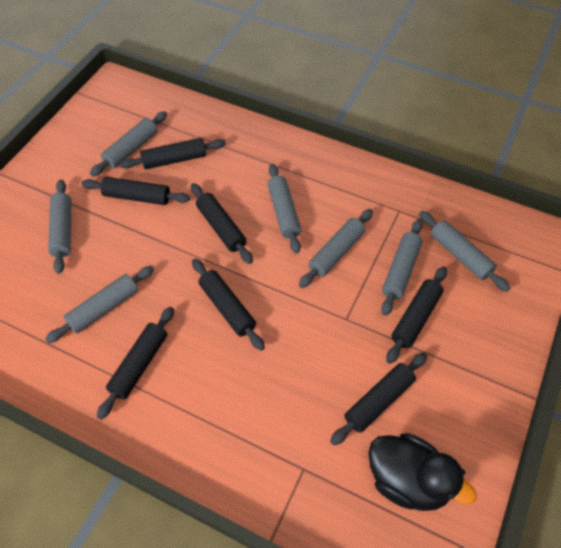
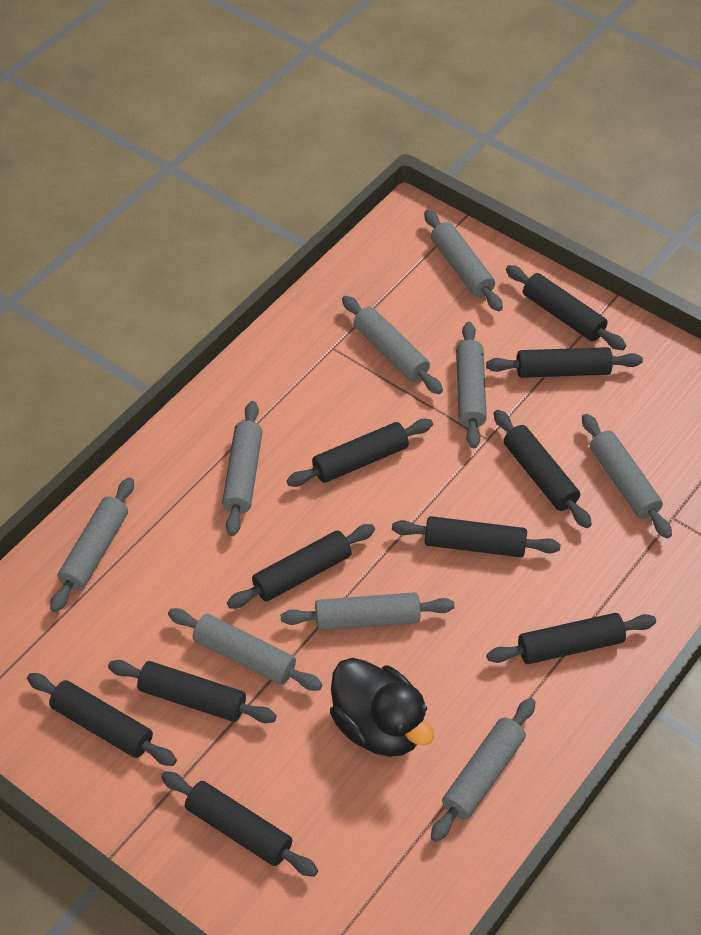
black rolling pin: 7 -> 10
grey rolling pin: 7 -> 9

